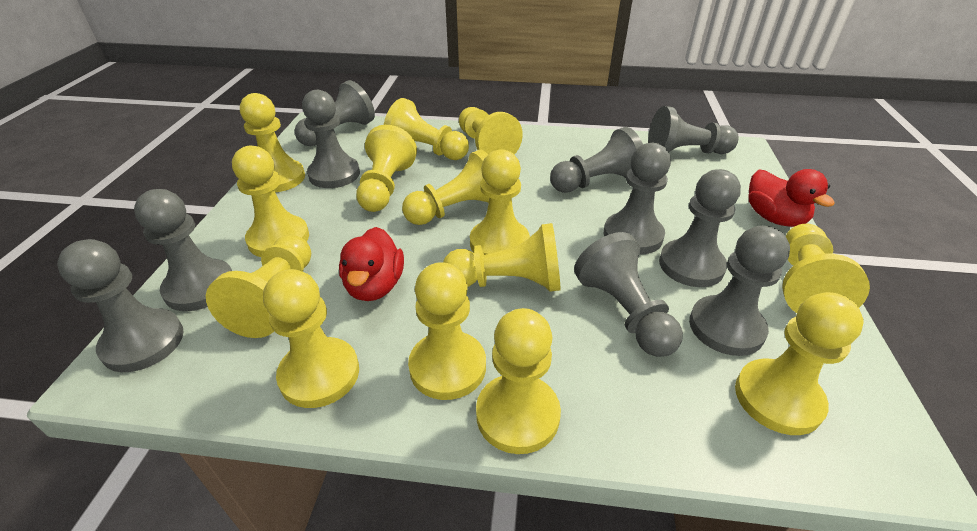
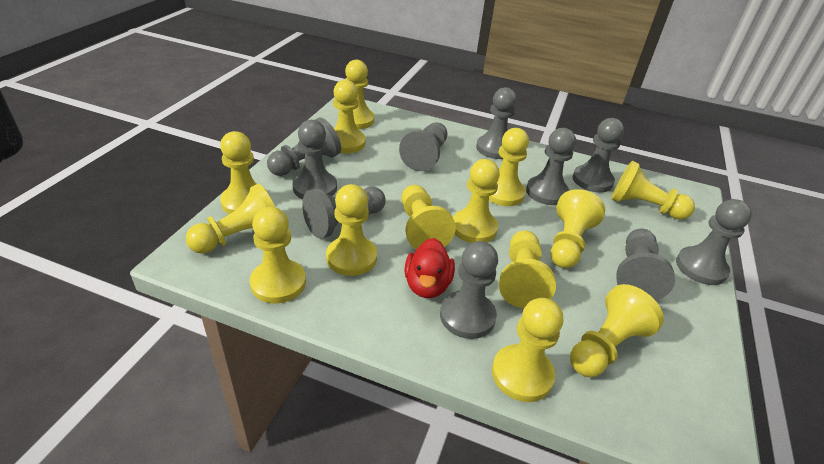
red duck: 2 -> 1

